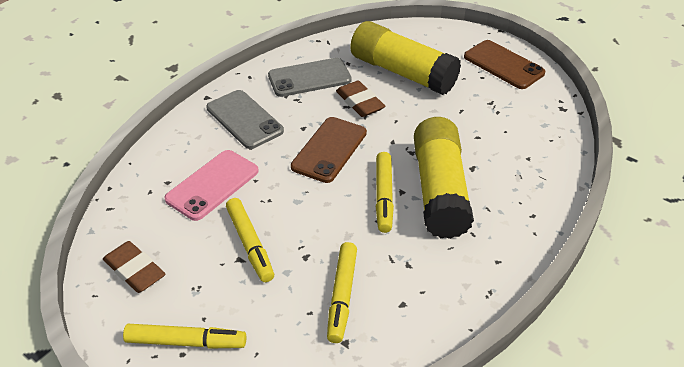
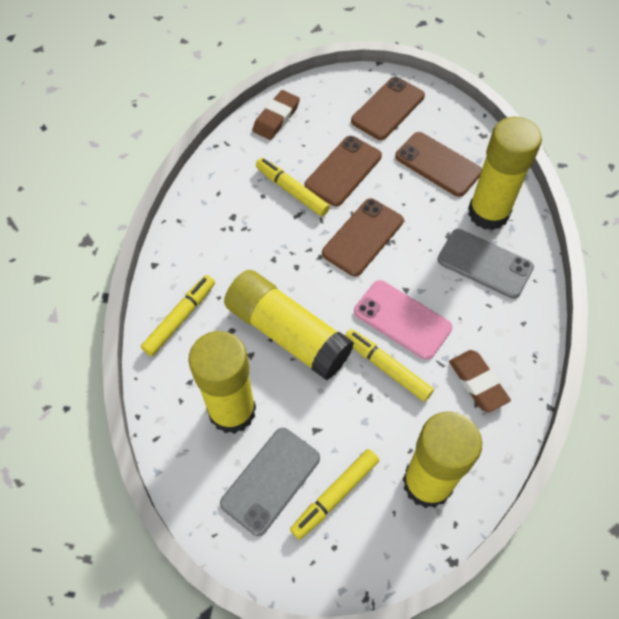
brown phone: 2 -> 4
yellow glue stick: 2 -> 4

